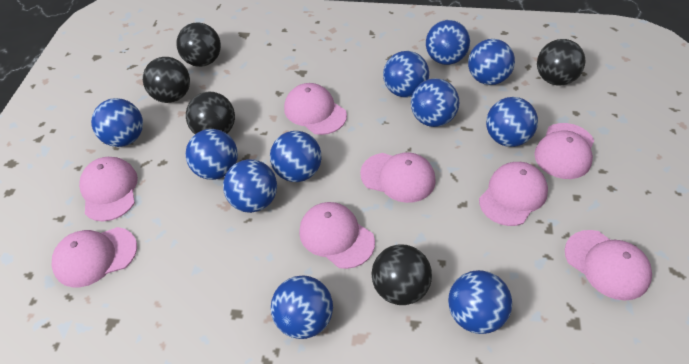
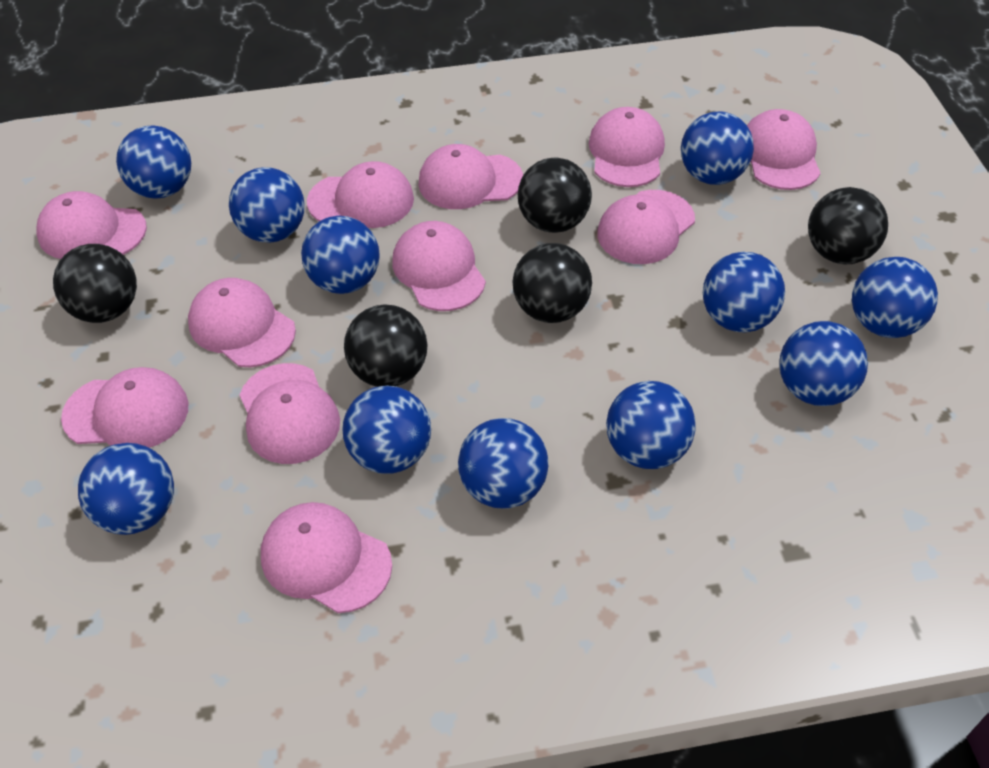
pink cap: 8 -> 11

